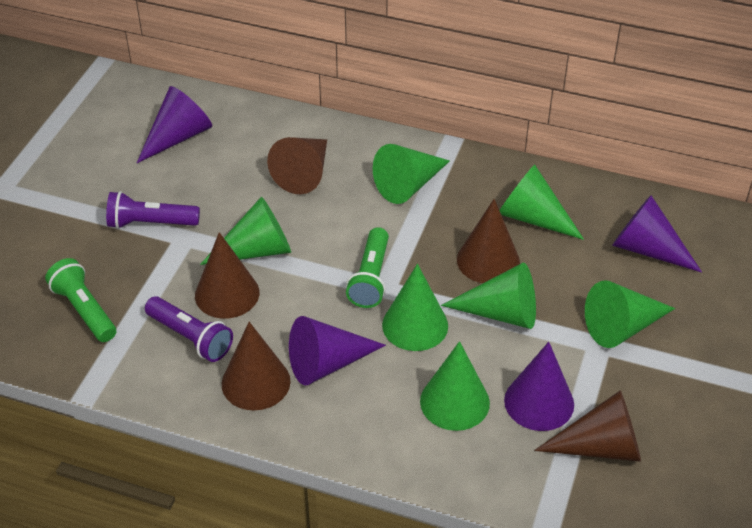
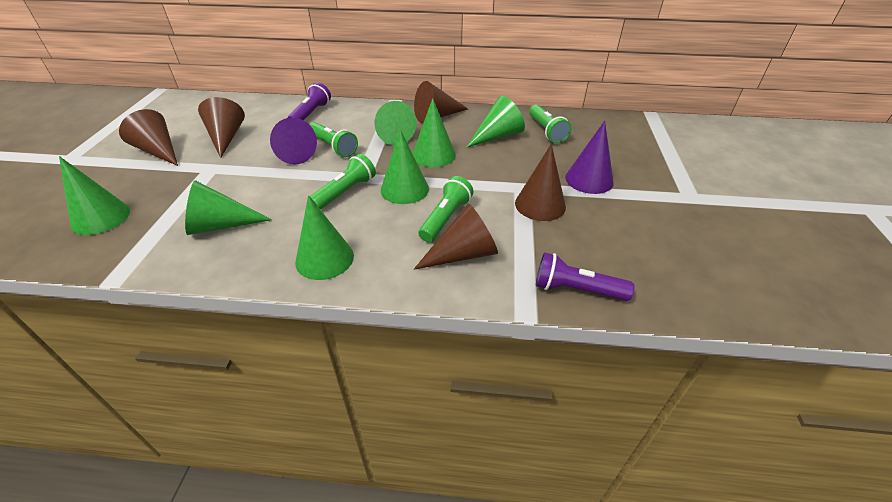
green flashlight: 2 -> 4
purple cone: 4 -> 2

